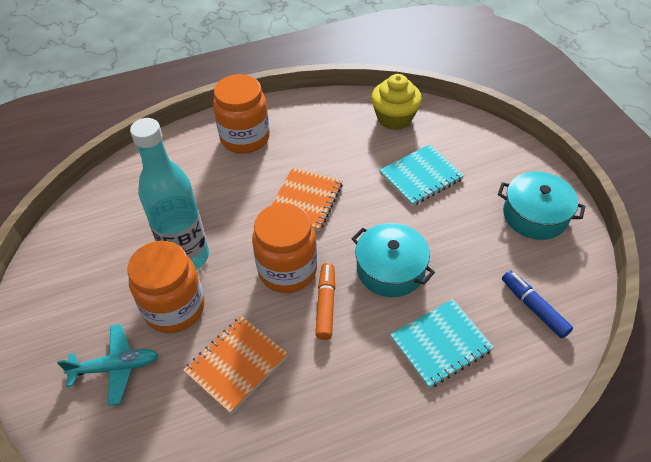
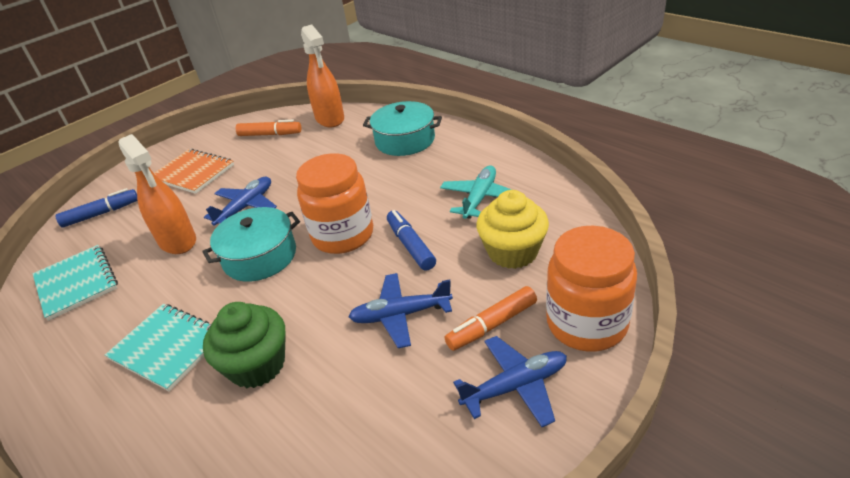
blue marker: 1 -> 2
blue plane: 0 -> 3
green cupcake: 0 -> 1
orange jar: 3 -> 2
orange marker: 1 -> 2
orange notebook: 2 -> 1
orange spray bottle: 0 -> 2
turquoise bottle: 1 -> 0

